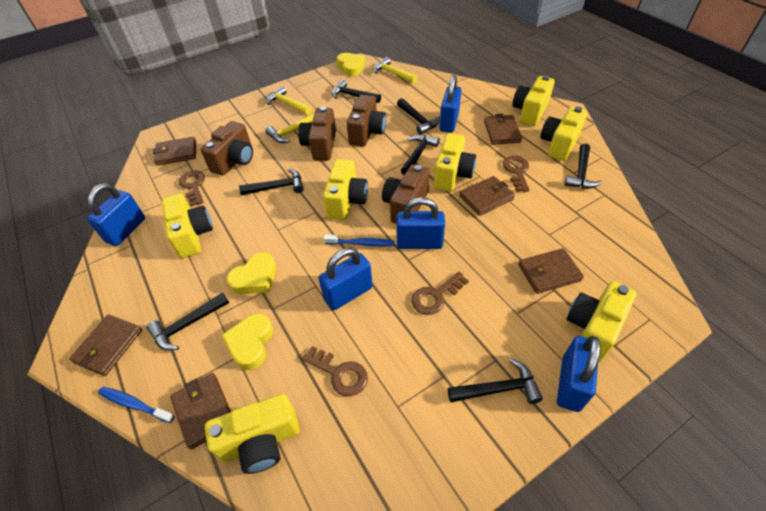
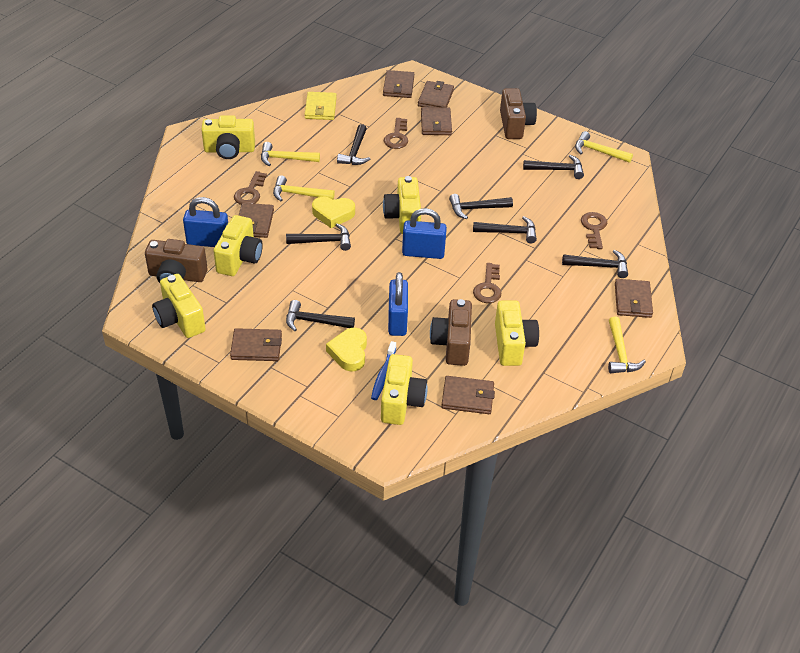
blue padlock: 5 -> 3
blue toothbrush: 2 -> 1
brown camera: 4 -> 3
brown wallet: 6 -> 7
yellow camera: 7 -> 6
yellow hammer: 3 -> 4
yellow heart: 3 -> 2
yellow wallet: 0 -> 1

